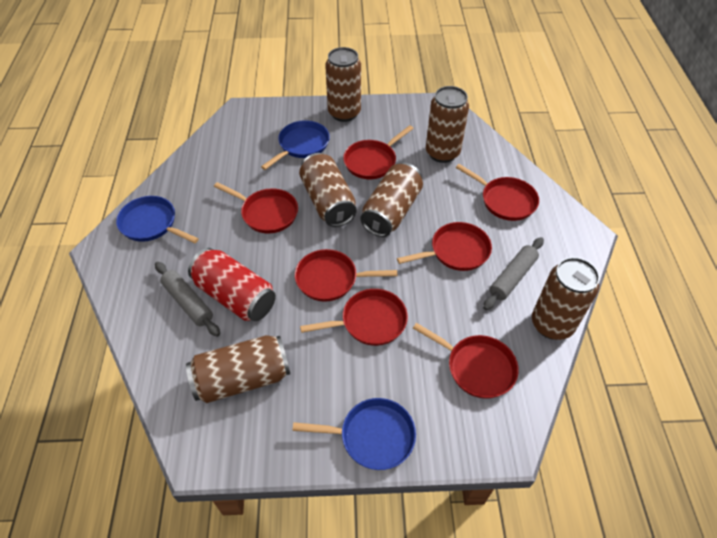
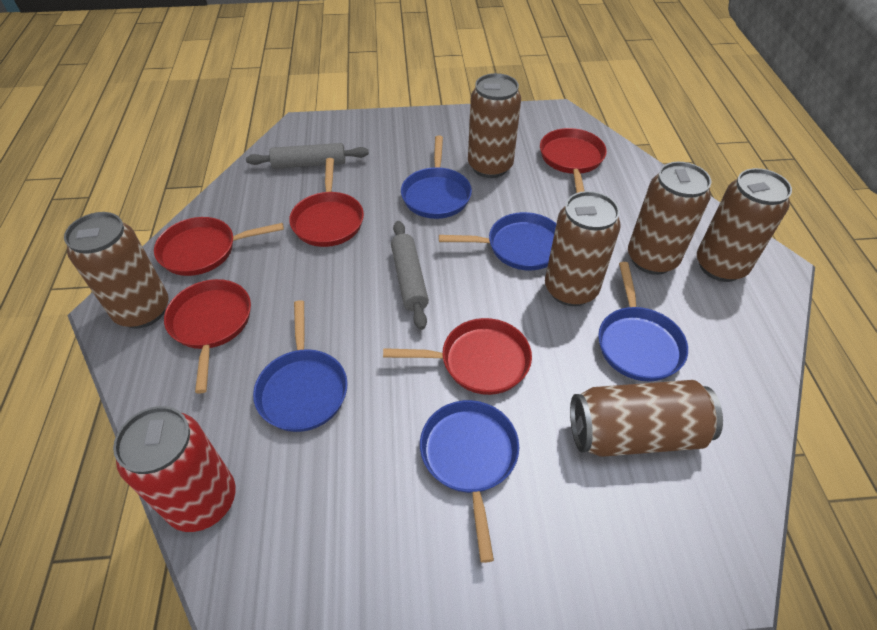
blue pan: 3 -> 5
red pan: 7 -> 5

